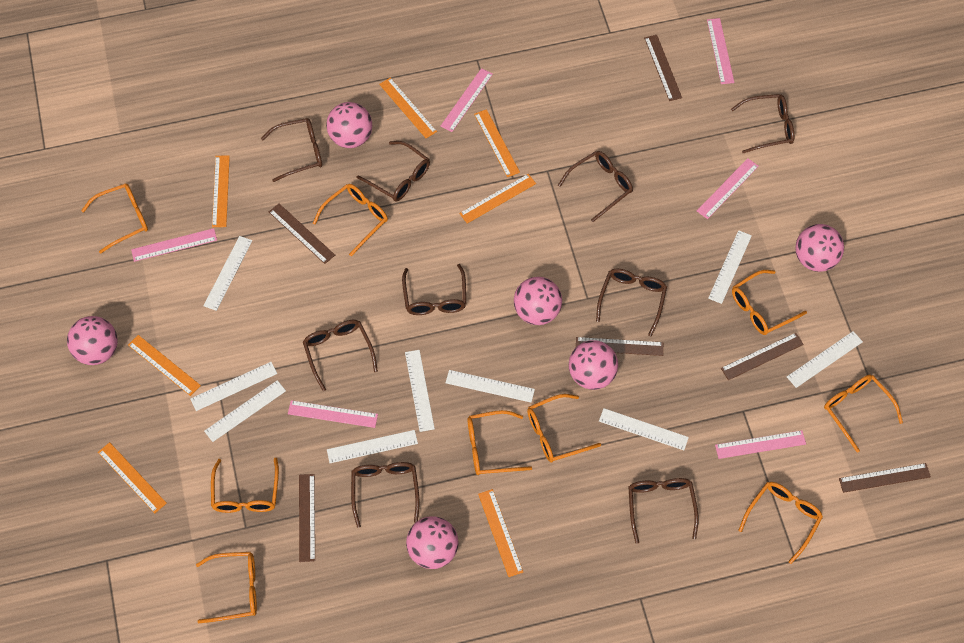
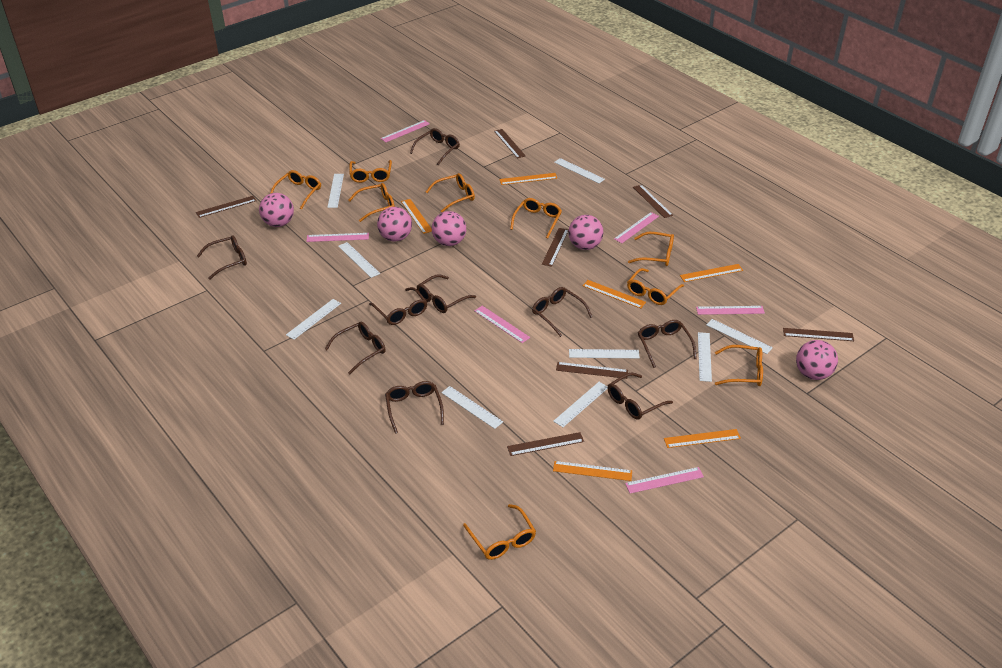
brown ruler: 6 -> 7
orange ruler: 7 -> 6
pink ball: 6 -> 5

